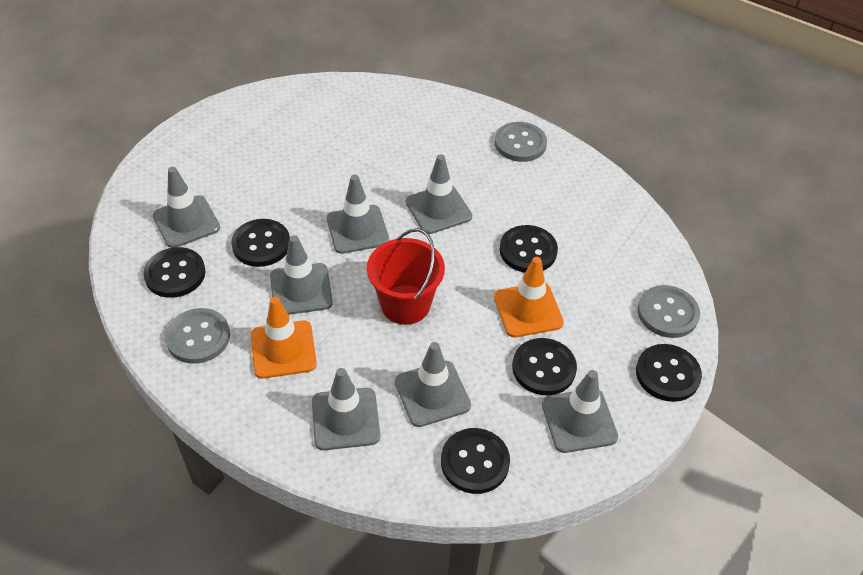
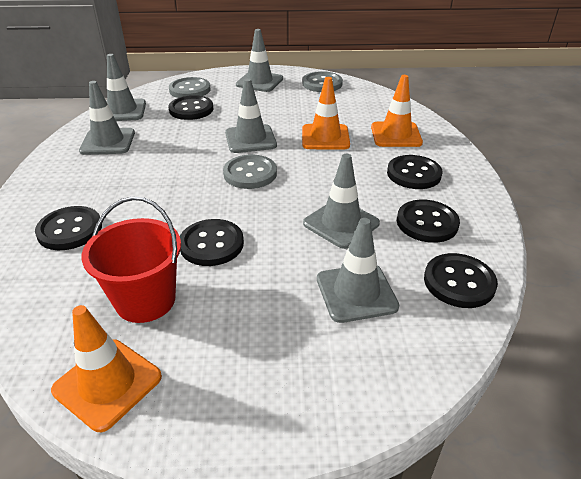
grey traffic cone: 7 -> 6
orange traffic cone: 2 -> 3

